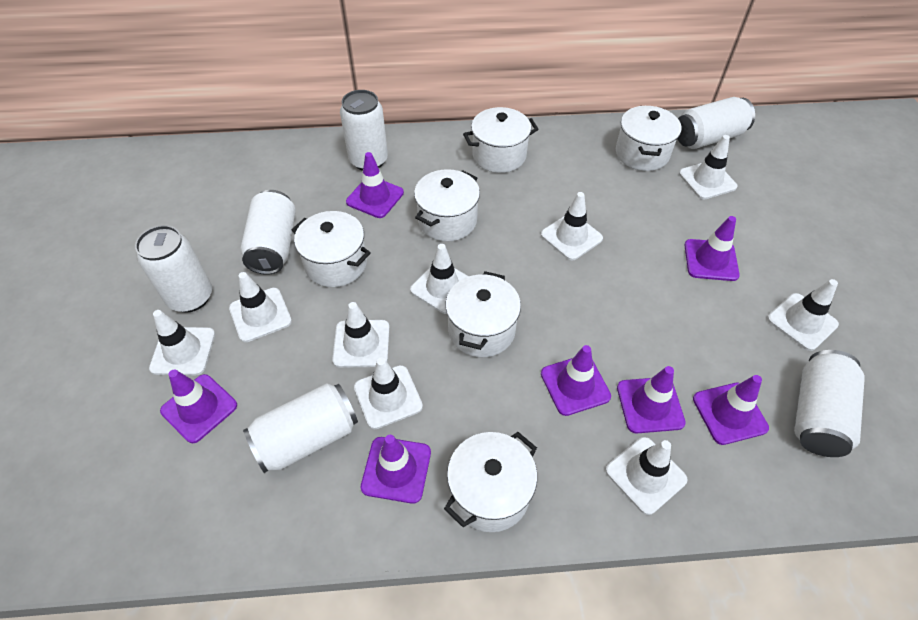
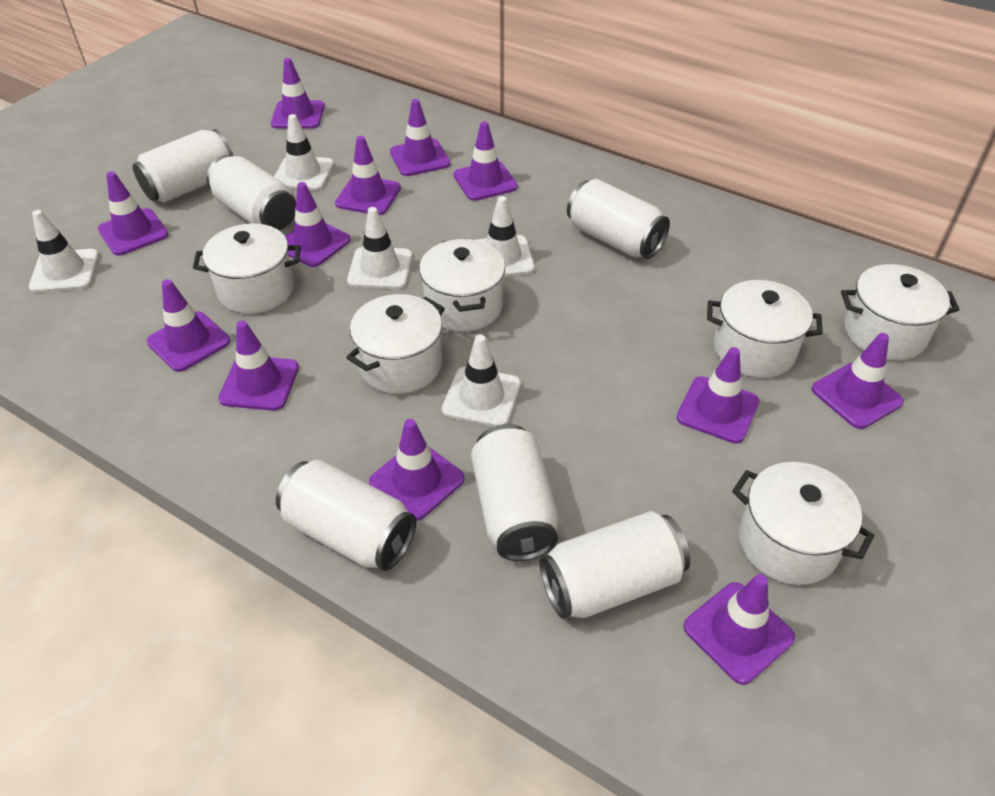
purple traffic cone: 7 -> 12
white traffic cone: 9 -> 5

